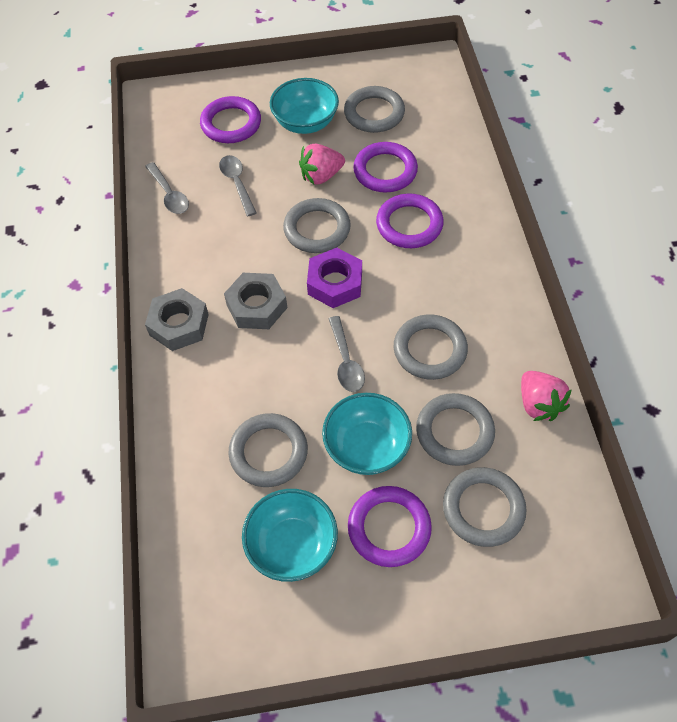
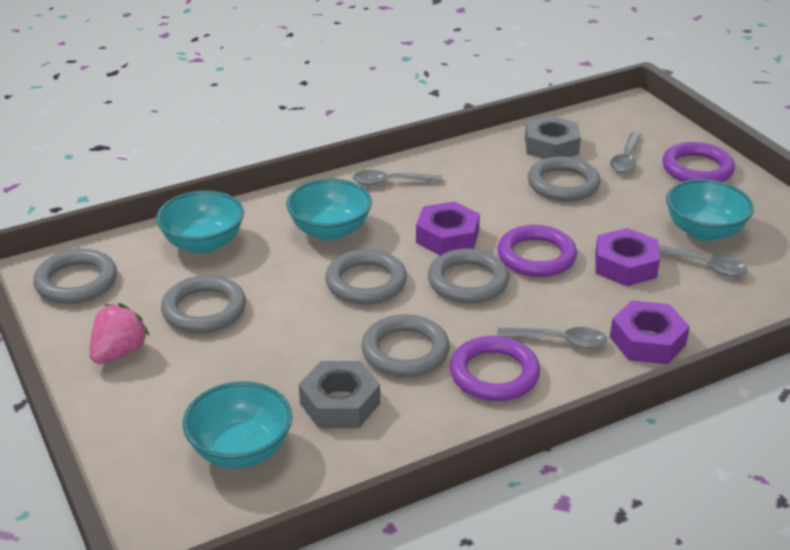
grey spoon: 3 -> 4
pink strawberry: 2 -> 1
purple nut: 1 -> 3
purple ring: 4 -> 3
turquoise bowl: 3 -> 4

